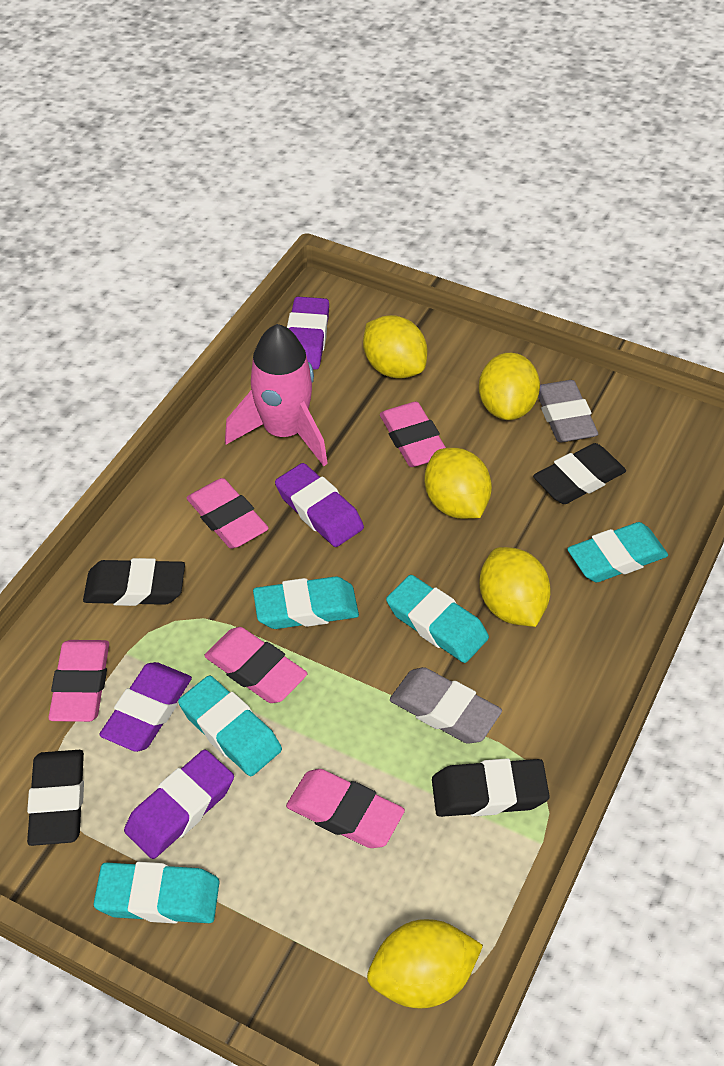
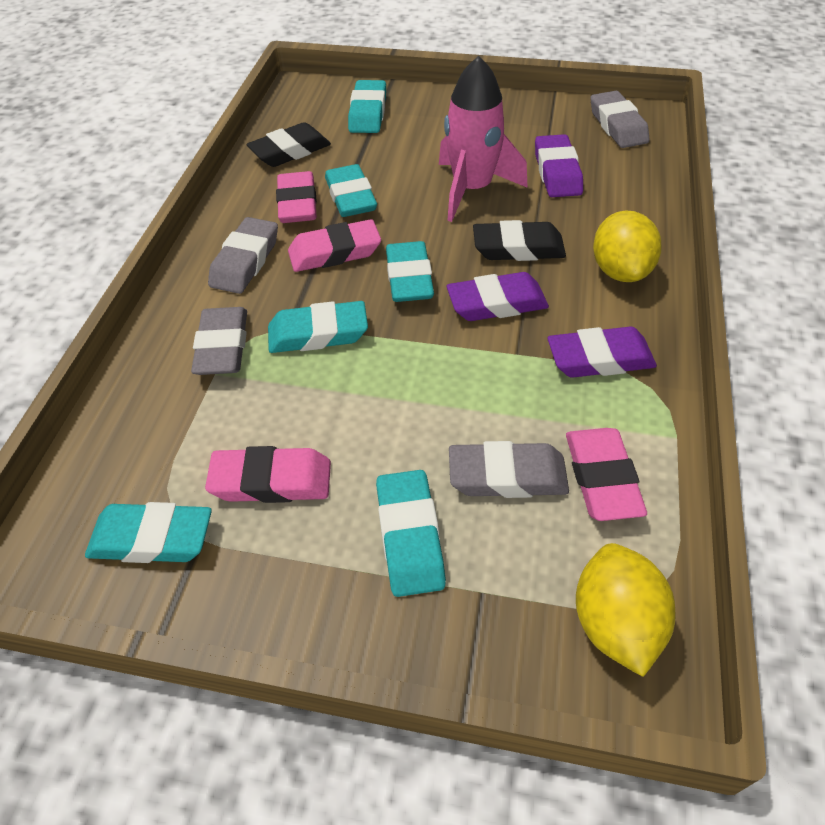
black eraser: 4 -> 2
grey eraser: 2 -> 4
pink eraser: 5 -> 4
purple eraser: 4 -> 3
turquoise eraser: 5 -> 6
yellow lemon: 5 -> 2

